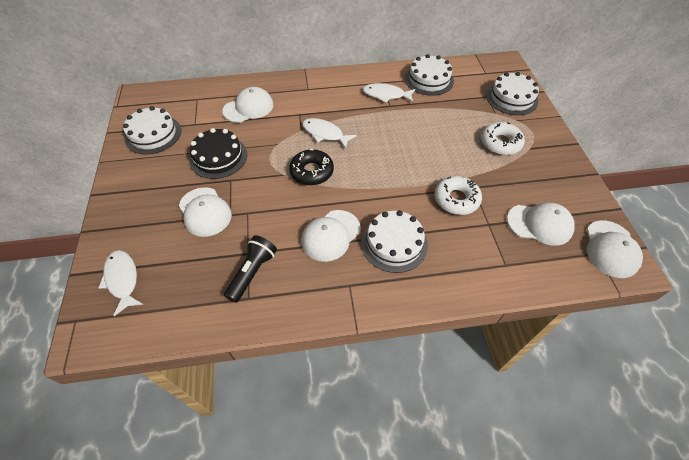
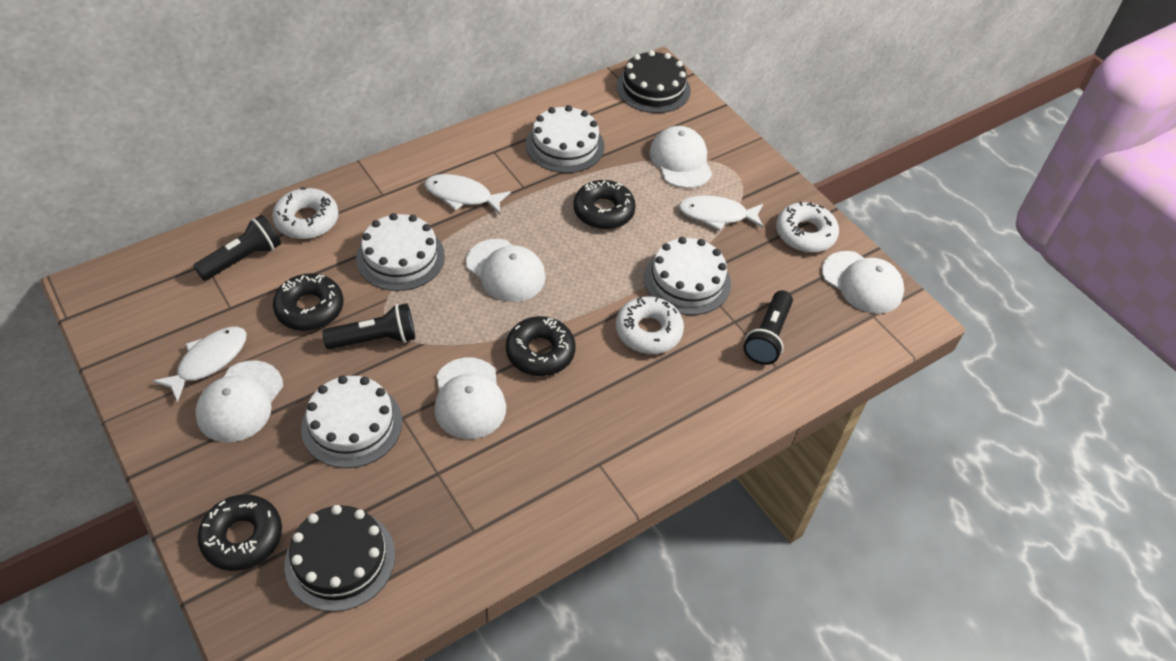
black cake: 1 -> 2
black donut: 1 -> 4
black flashlight: 1 -> 3
white donut: 2 -> 3

